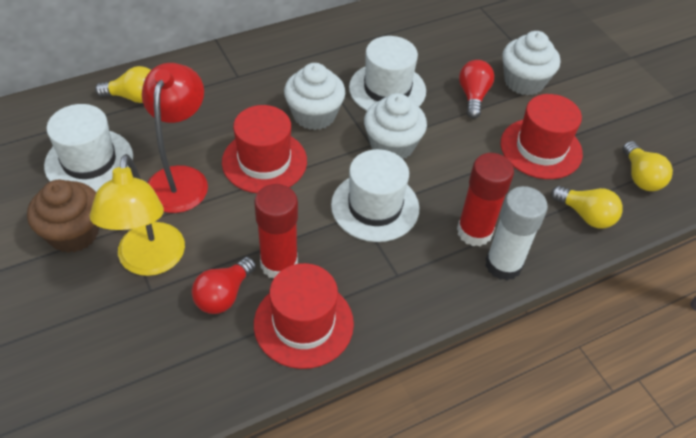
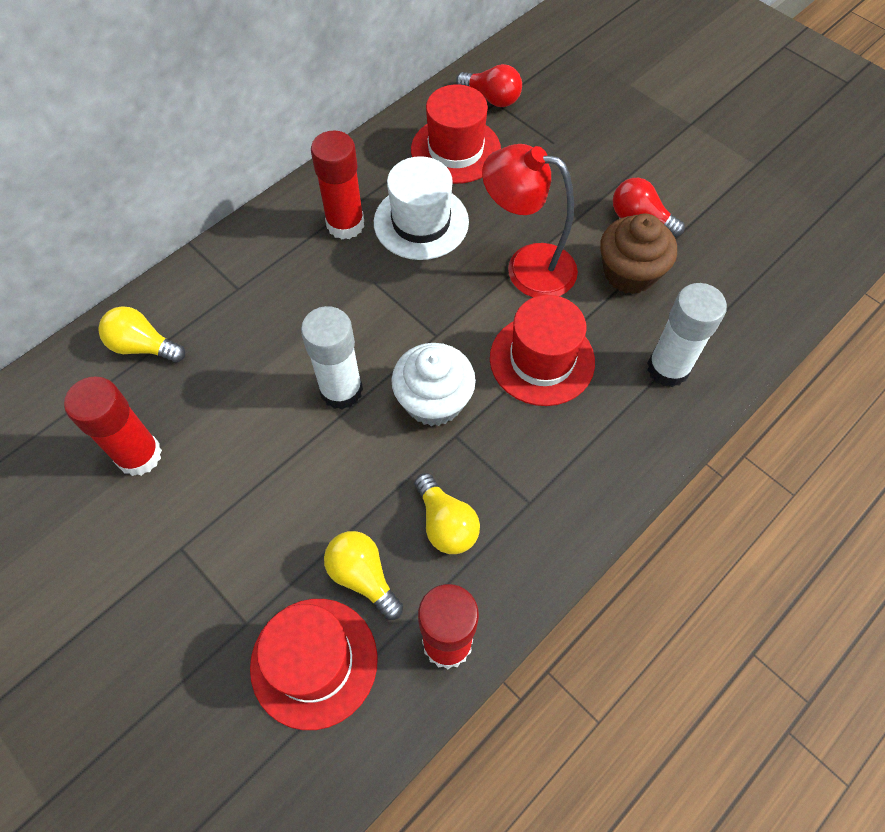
red glue stick: 2 -> 3
white cupcake: 3 -> 1
white glue stick: 1 -> 2
white hat: 3 -> 1
yellow lamp: 1 -> 0

